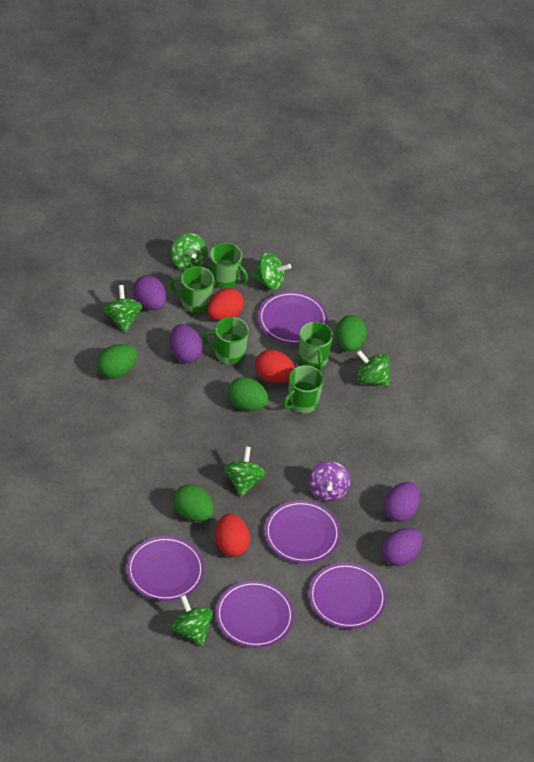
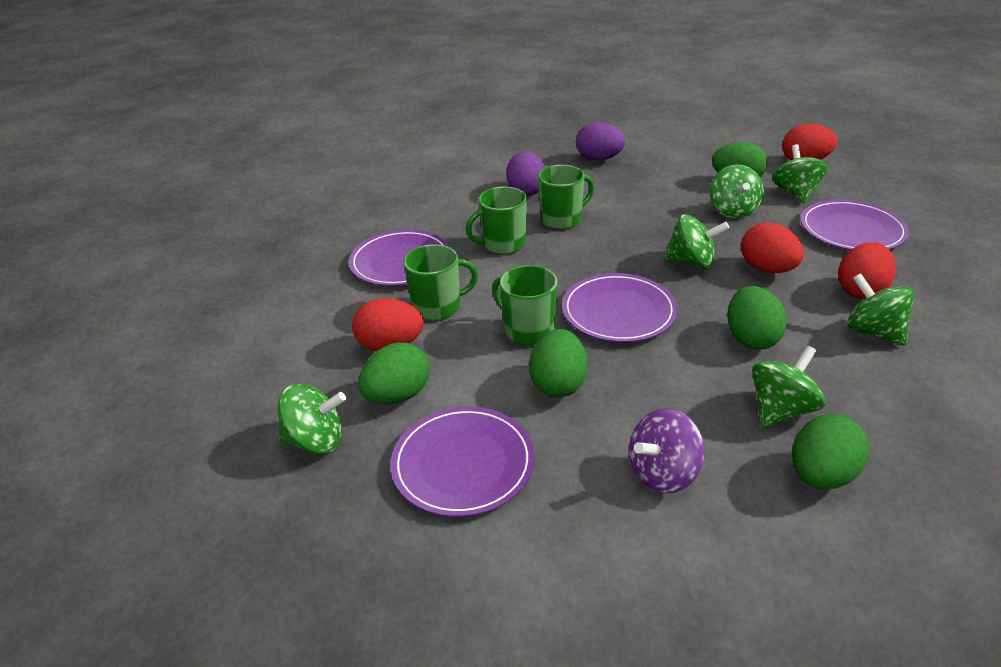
green egg: 4 -> 5
green mug: 5 -> 4
purple egg: 4 -> 2
purple plate: 5 -> 4
red egg: 3 -> 4

